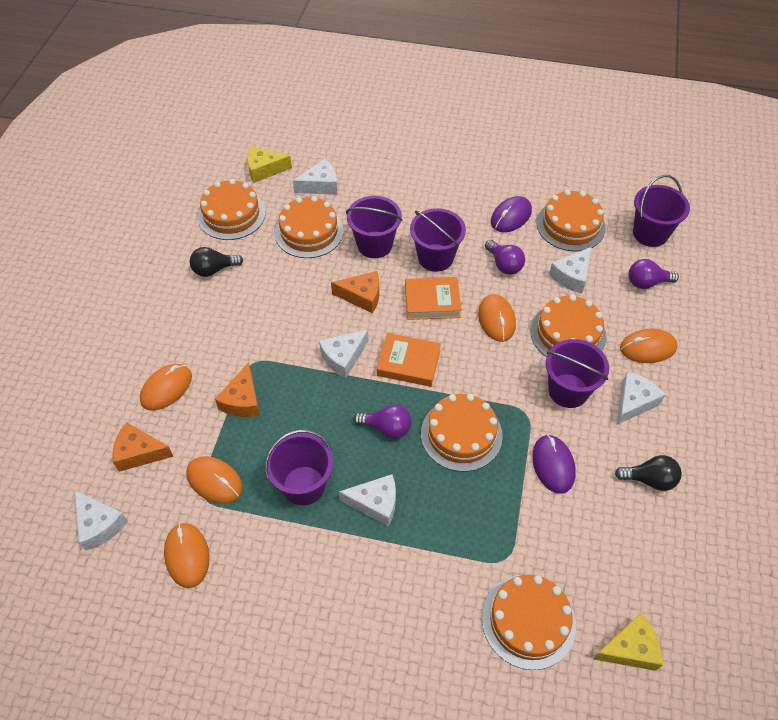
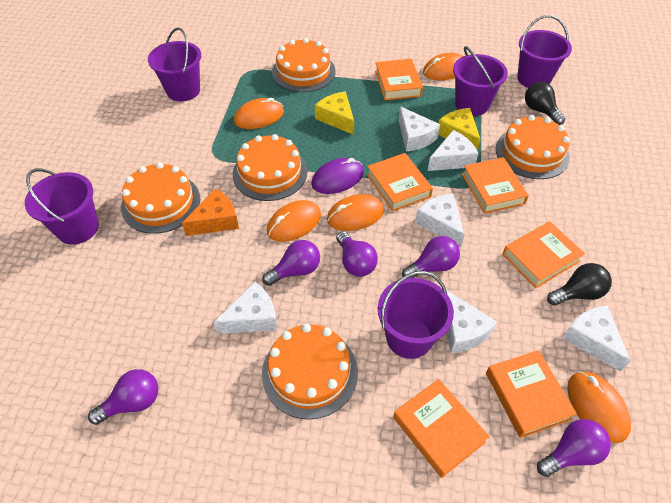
orange book: 2 -> 6
orange cake: 6 -> 5
orange cheese: 3 -> 1
purple light bulb: 3 -> 5
purple mouse: 2 -> 1

